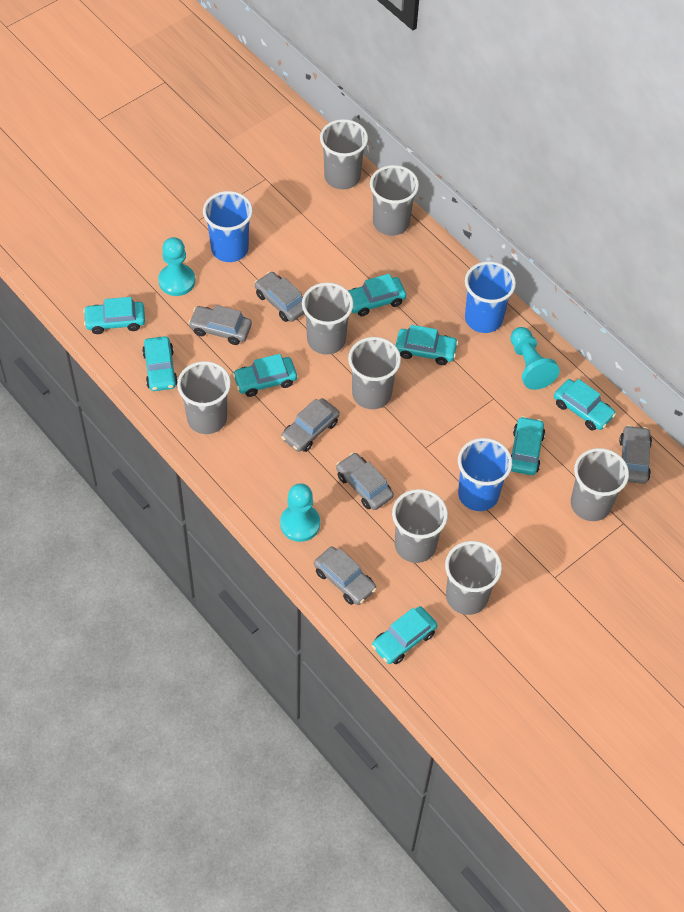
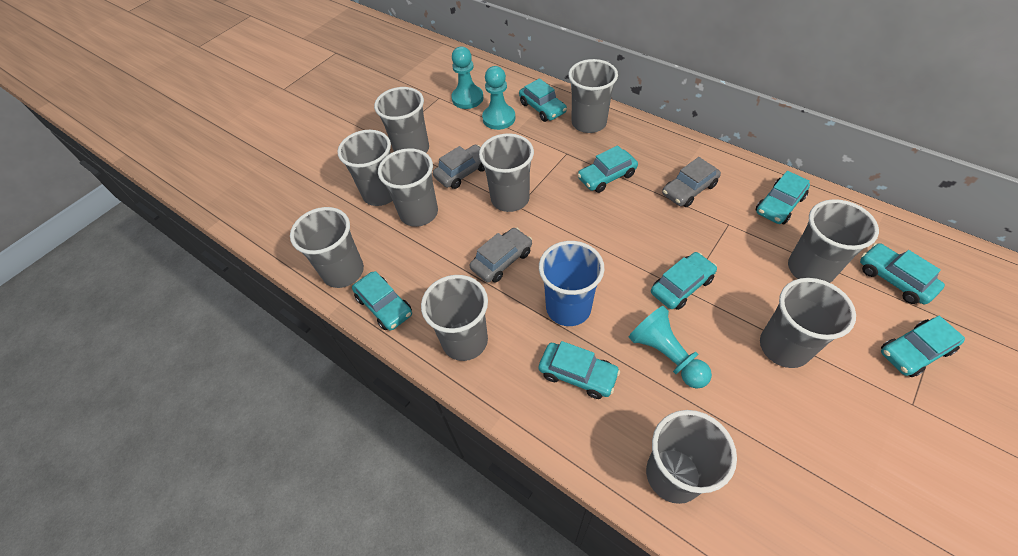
blue cup: 3 -> 1
grey car: 6 -> 3
grey cup: 8 -> 10

